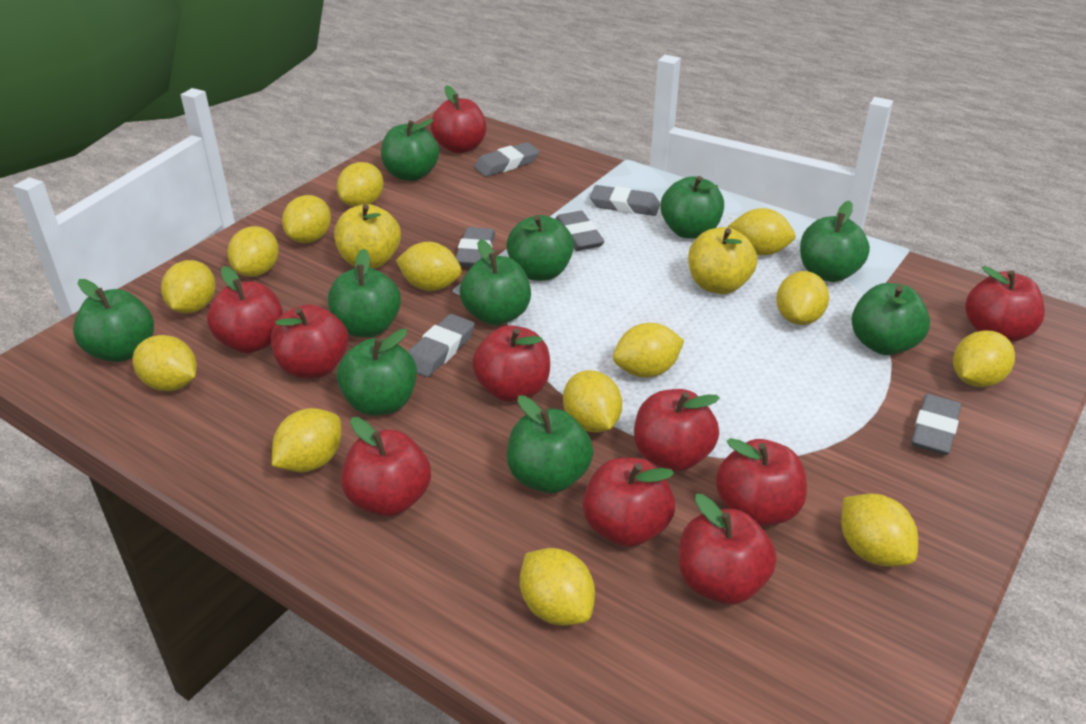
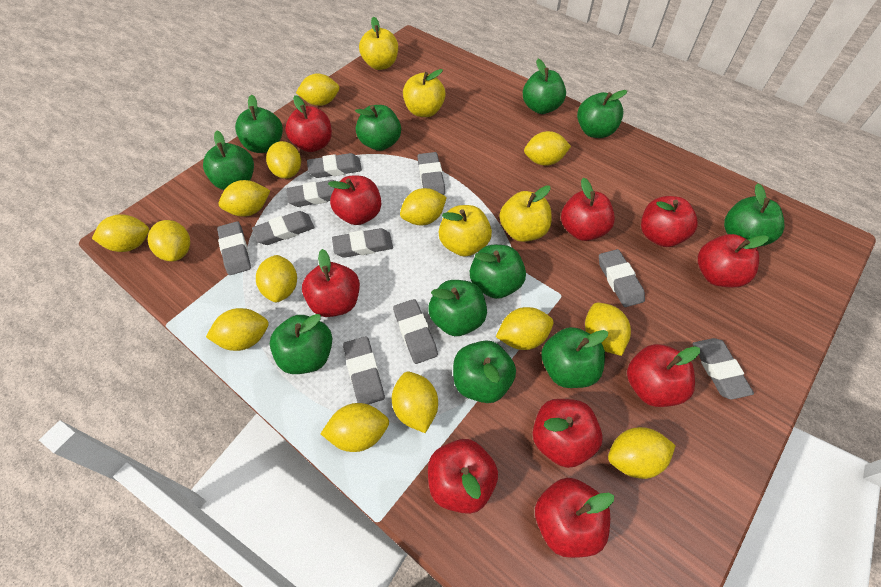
green apple: 10 -> 11
grey eraser: 6 -> 10
yellow apple: 2 -> 4

